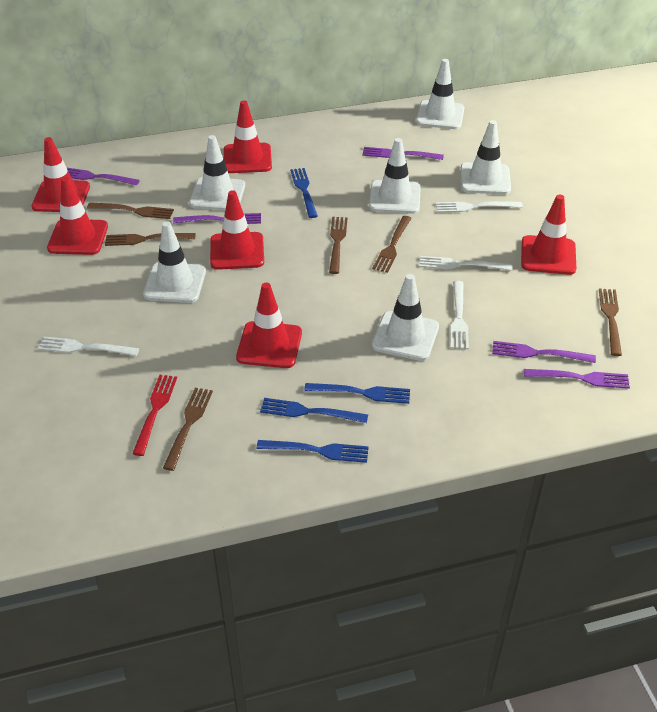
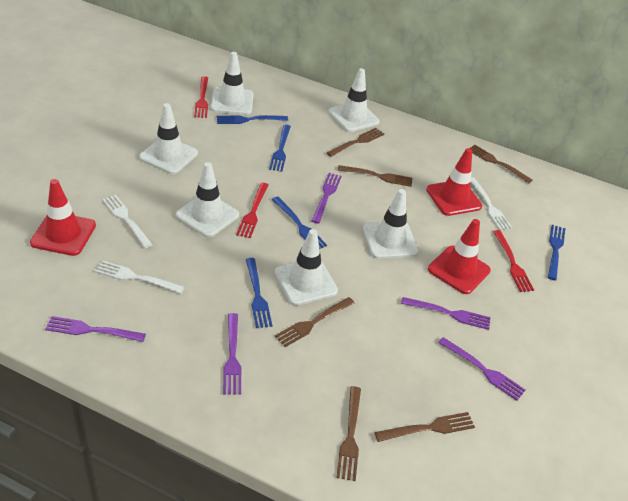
blue fork: 4 -> 5
red fork: 1 -> 3
red traffic cone: 6 -> 3
white fork: 4 -> 3

